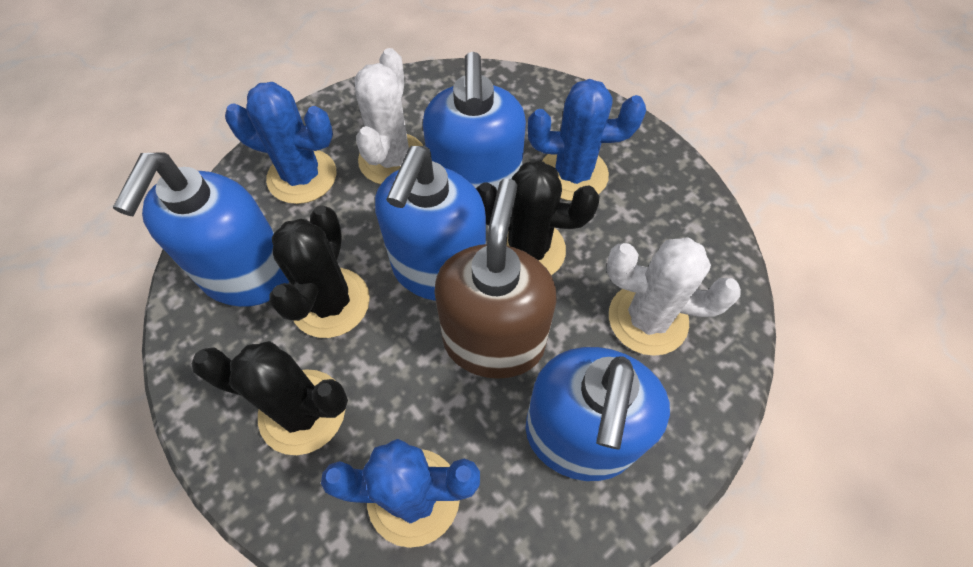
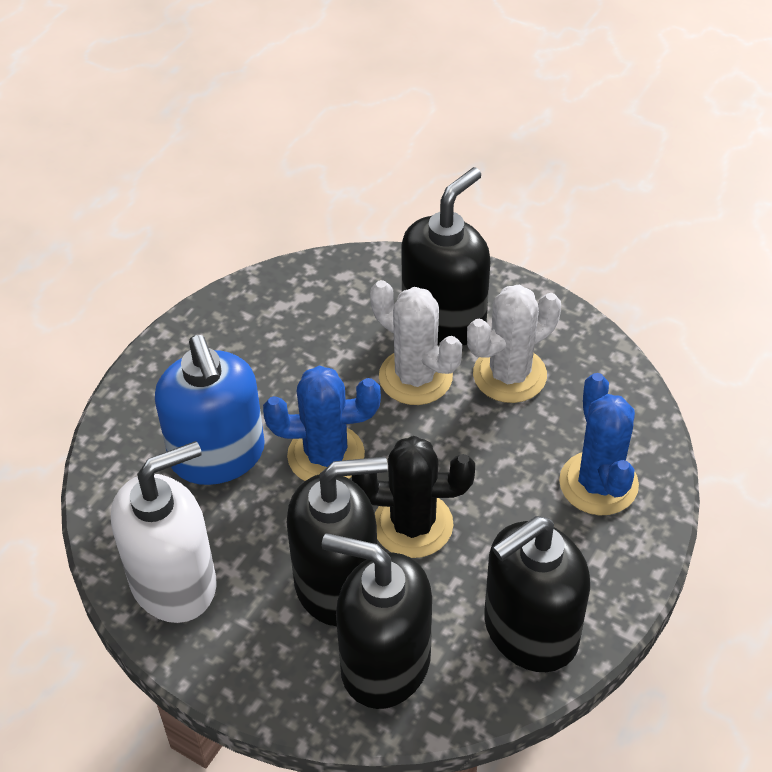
black cactus: 3 -> 1
black soap dispenser: 0 -> 4
blue cactus: 3 -> 2
blue soap dispenser: 4 -> 1
brown soap dispenser: 1 -> 0
white soap dispenser: 0 -> 1

